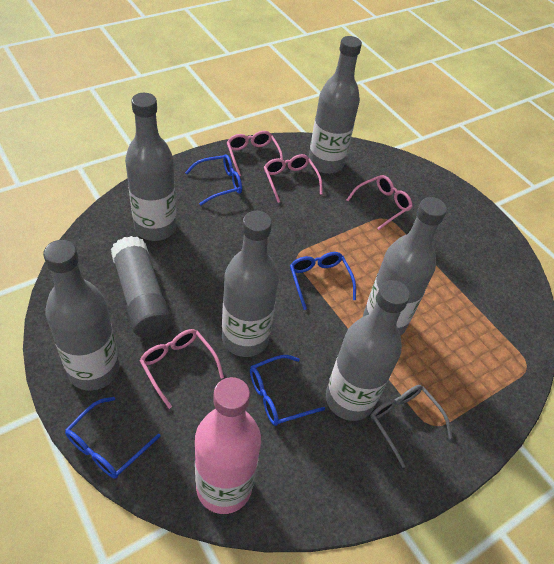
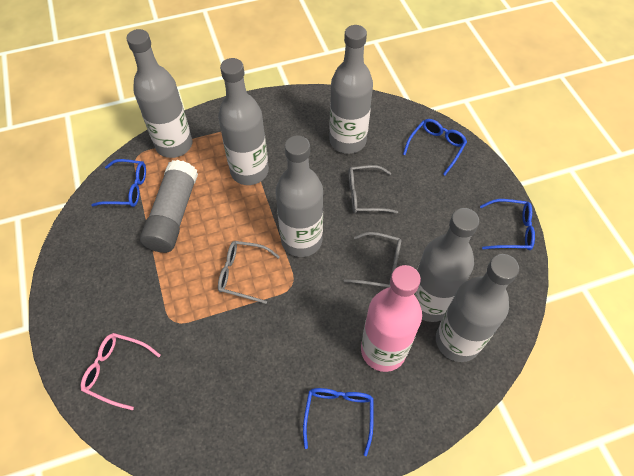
grey glasses: 1 -> 3
pink glasses: 4 -> 1

